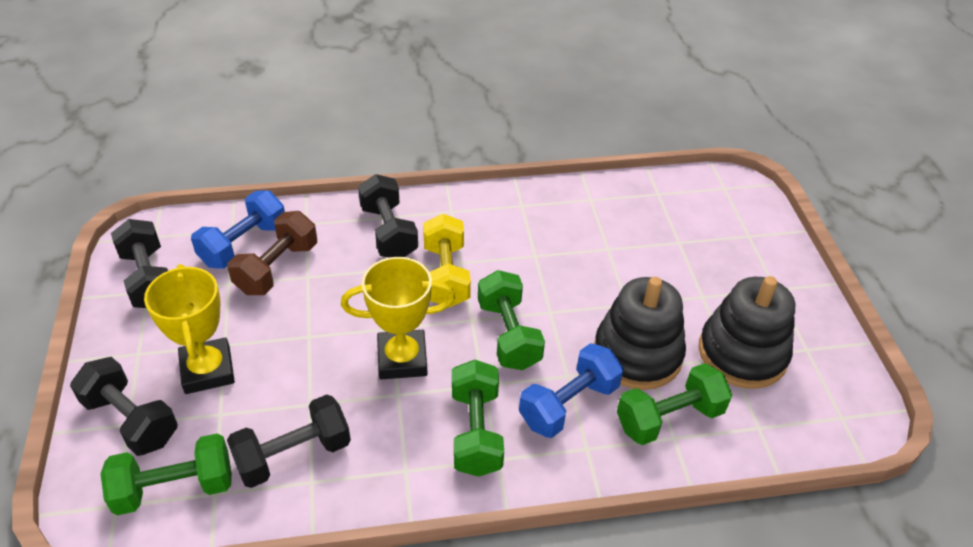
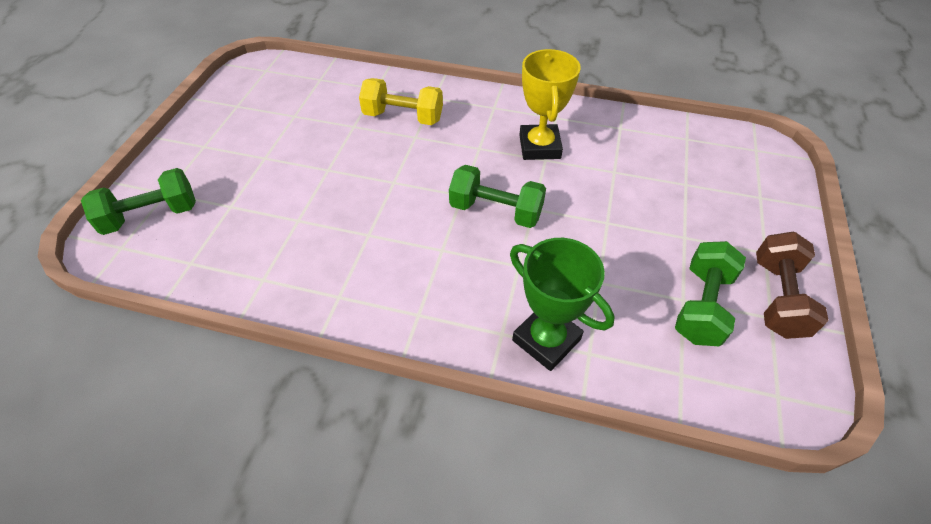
black dumbbell: 4 -> 0
black stacking toy: 2 -> 0
blue dumbbell: 2 -> 0
green dumbbell: 4 -> 3
green trophy: 0 -> 1
yellow trophy: 2 -> 1

